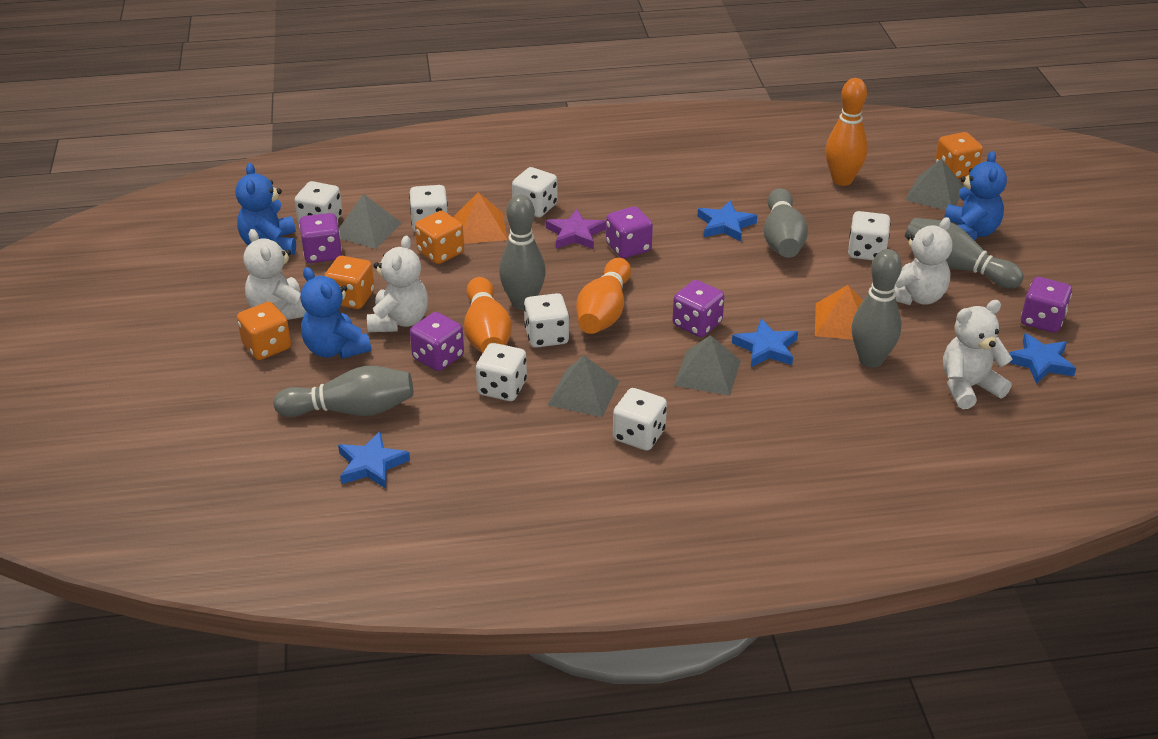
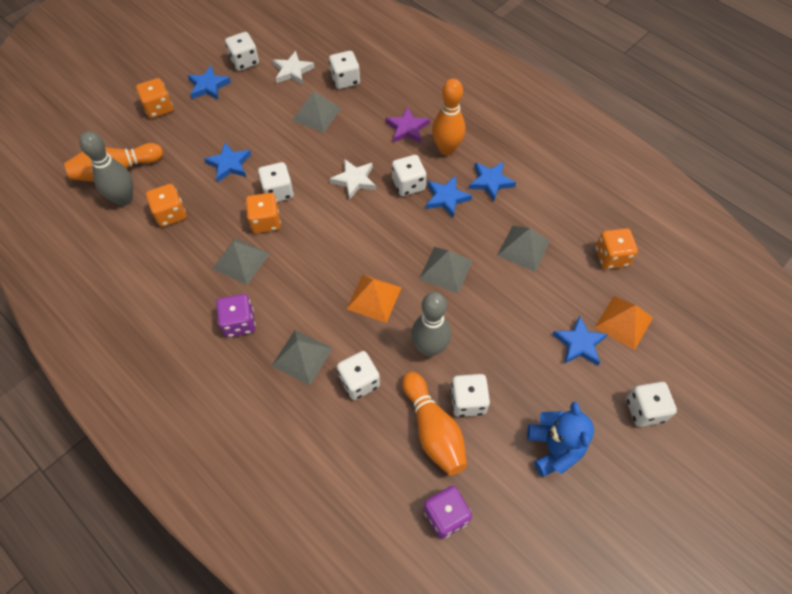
blue star: 4 -> 5
blue teddy bear: 3 -> 1
grey bowling pin: 5 -> 2
grey pyramid: 4 -> 5
purple dice: 5 -> 2
white star: 0 -> 2
white teddy bear: 4 -> 0

